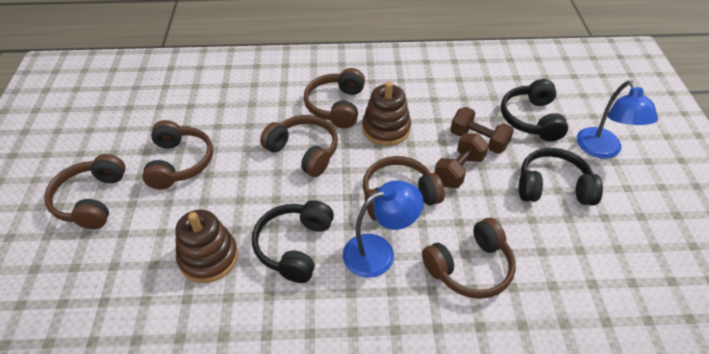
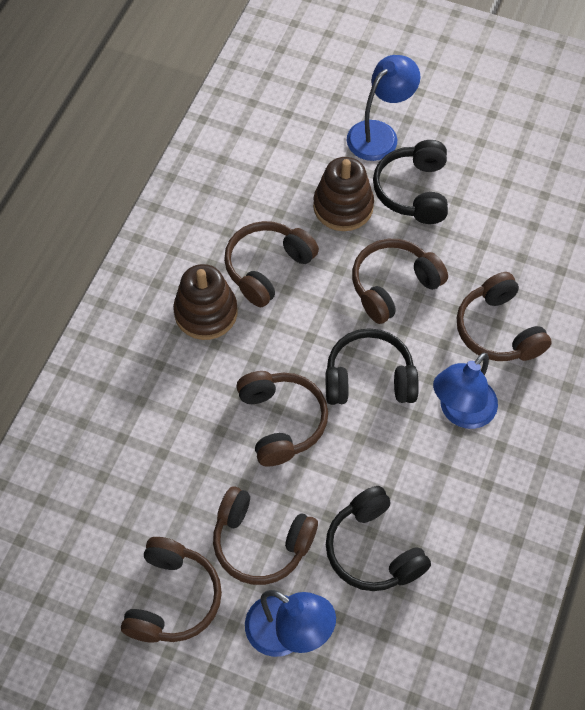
blue lamp: 2 -> 3
brown dumbbell: 2 -> 0

